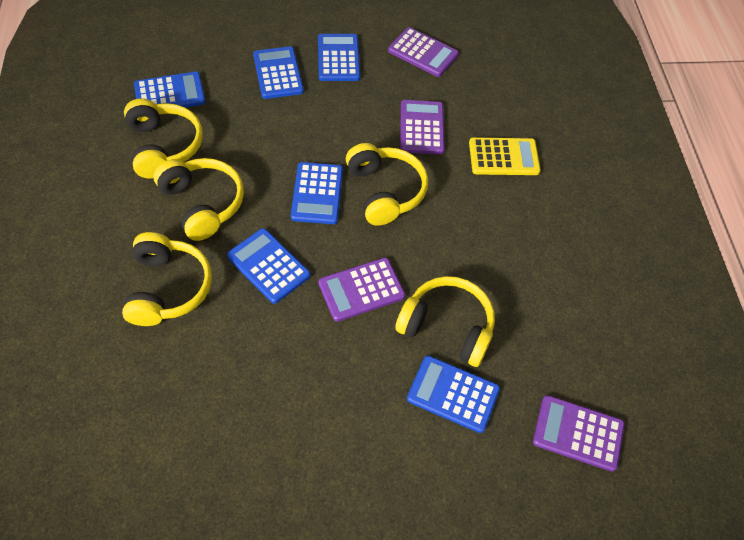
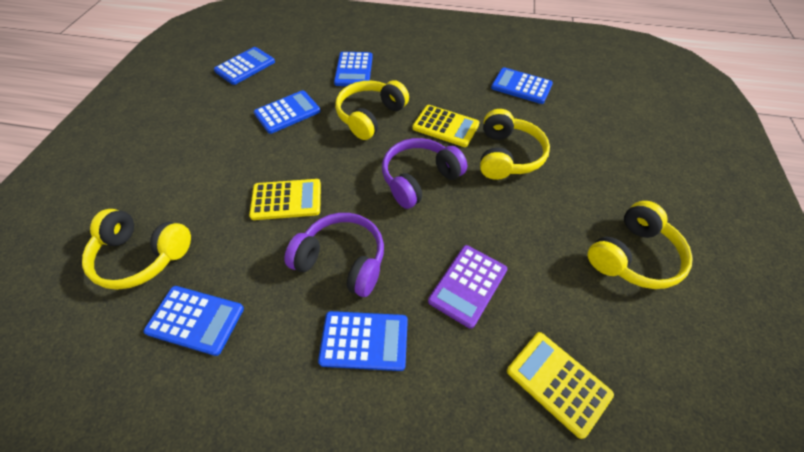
purple calculator: 4 -> 1
purple headphones: 0 -> 2
yellow calculator: 1 -> 3
yellow headphones: 5 -> 4

